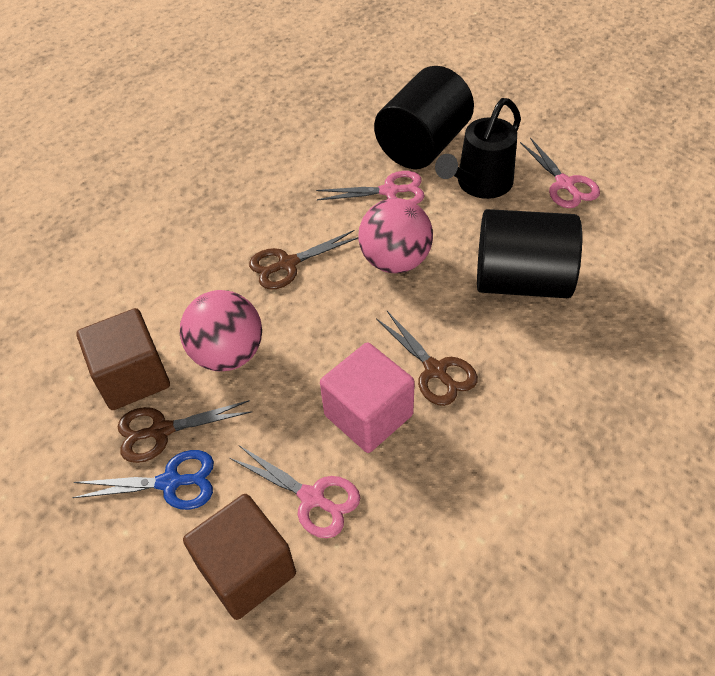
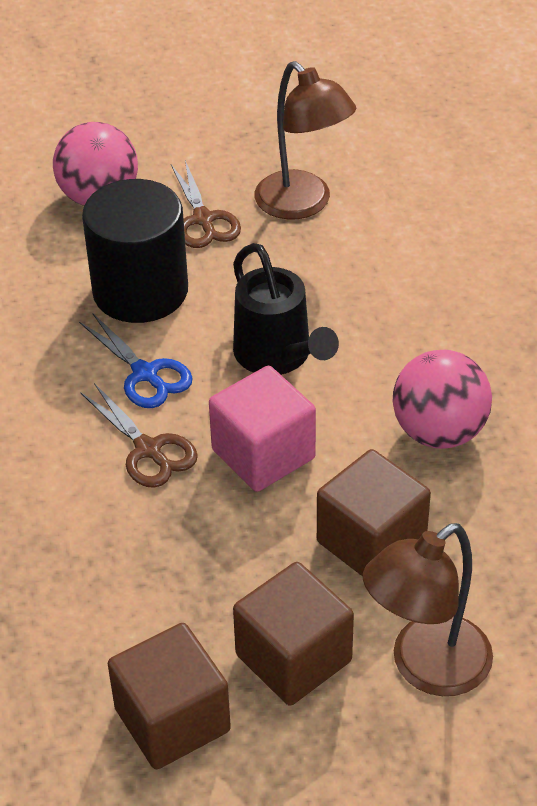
black cylinder: 2 -> 1
brown cube: 2 -> 3
brown lamp: 0 -> 2
brown scissors: 3 -> 2
pink scissors: 3 -> 0

